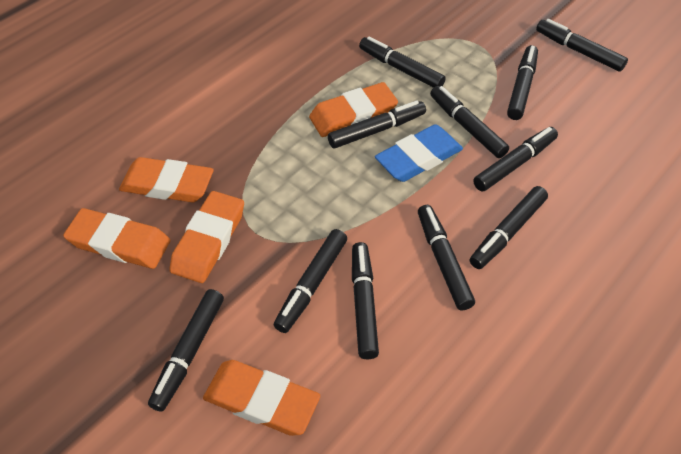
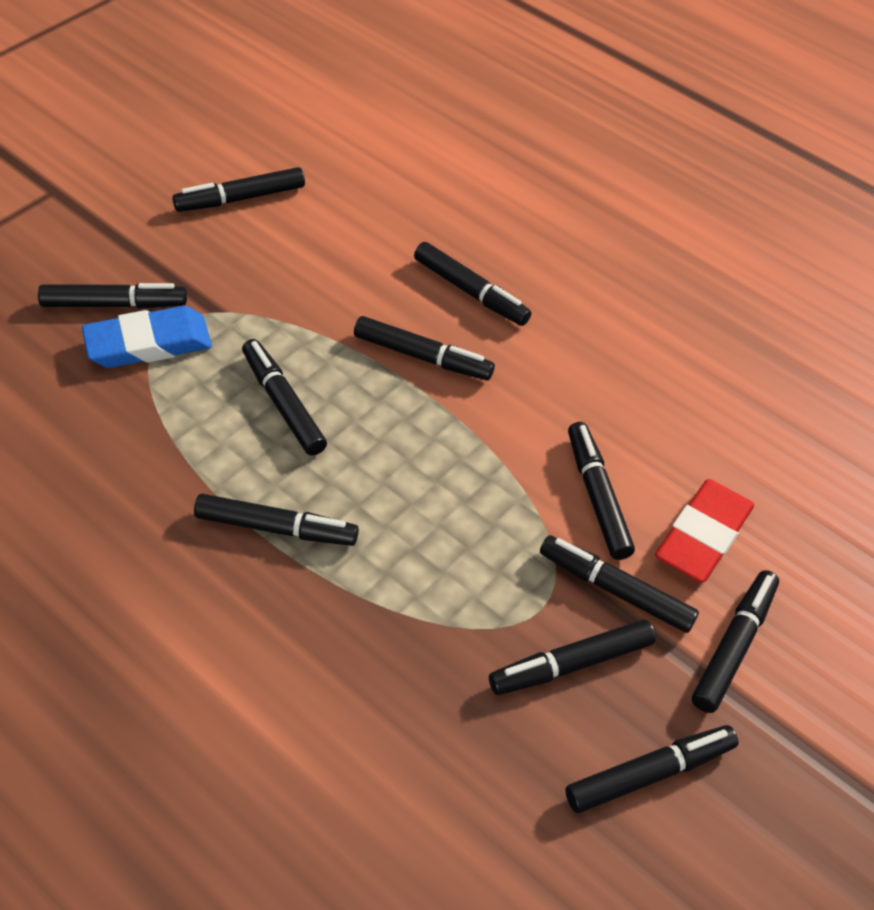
orange eraser: 5 -> 0
red eraser: 0 -> 1

